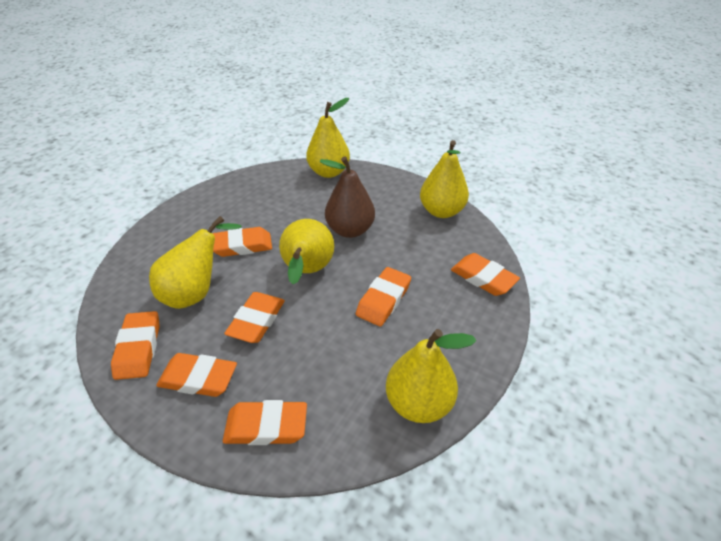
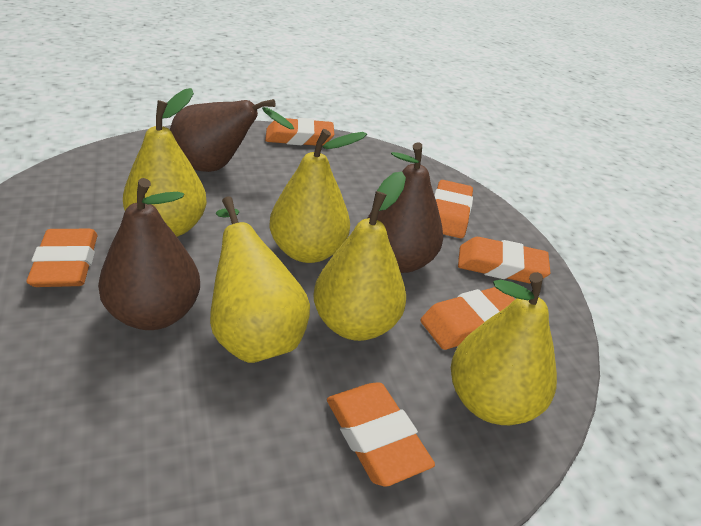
brown pear: 1 -> 3
orange eraser: 7 -> 6

